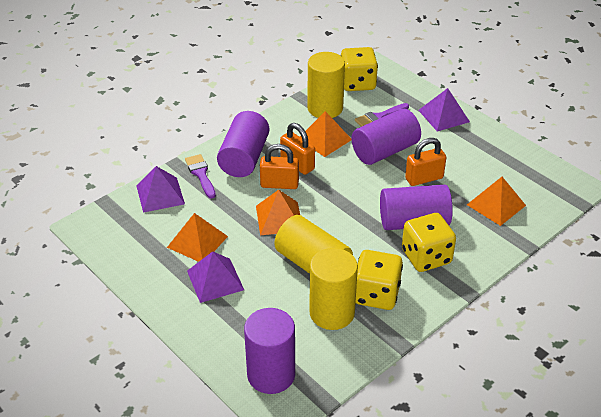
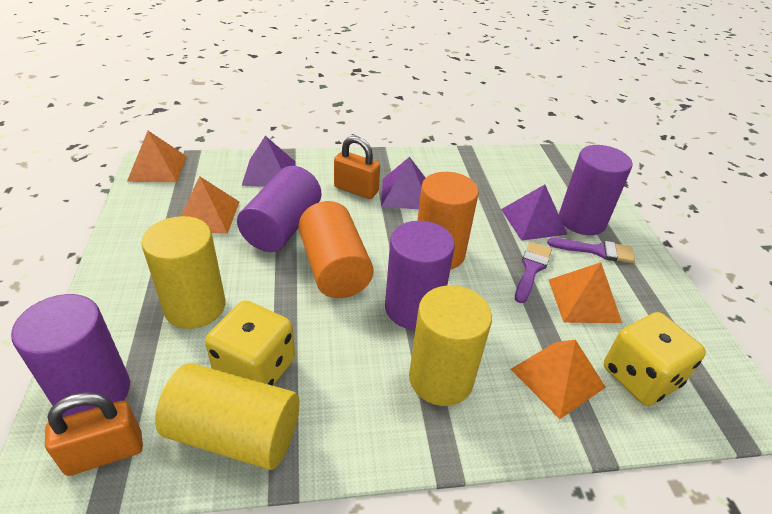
orange cylinder: 0 -> 2
orange padlock: 3 -> 2
yellow dice: 3 -> 2

